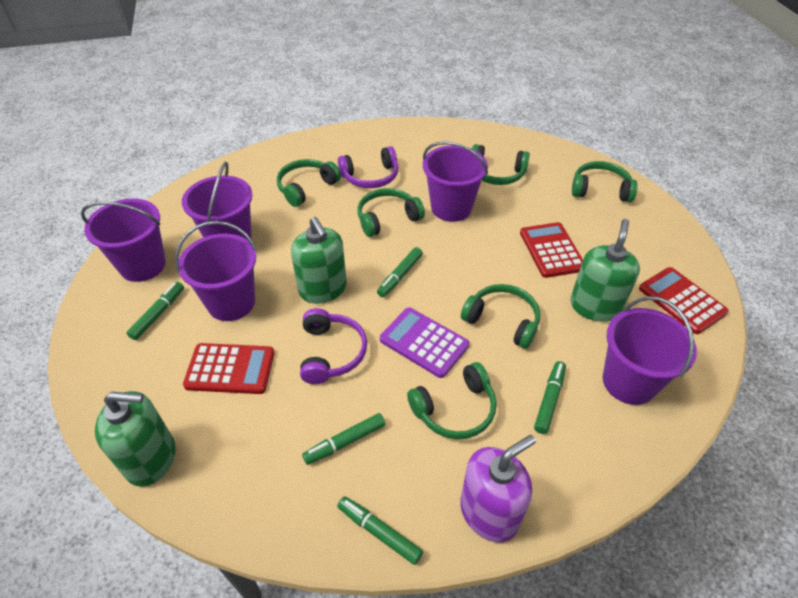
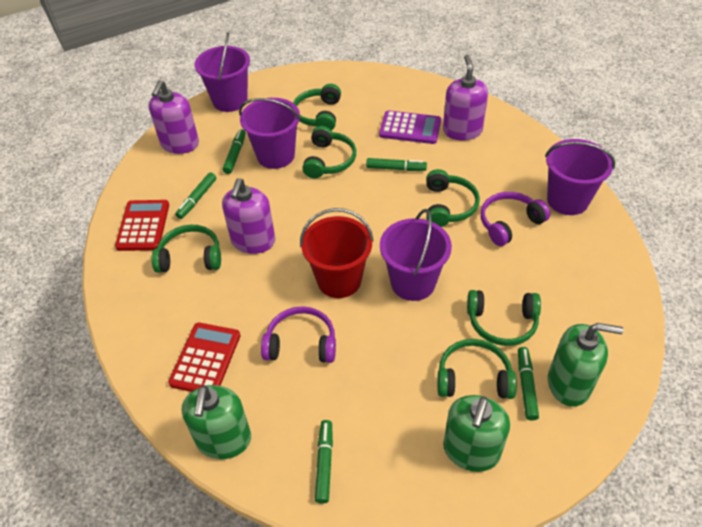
purple bucket: 5 -> 4
purple soap dispenser: 1 -> 3
red bucket: 0 -> 1
red calculator: 3 -> 2

